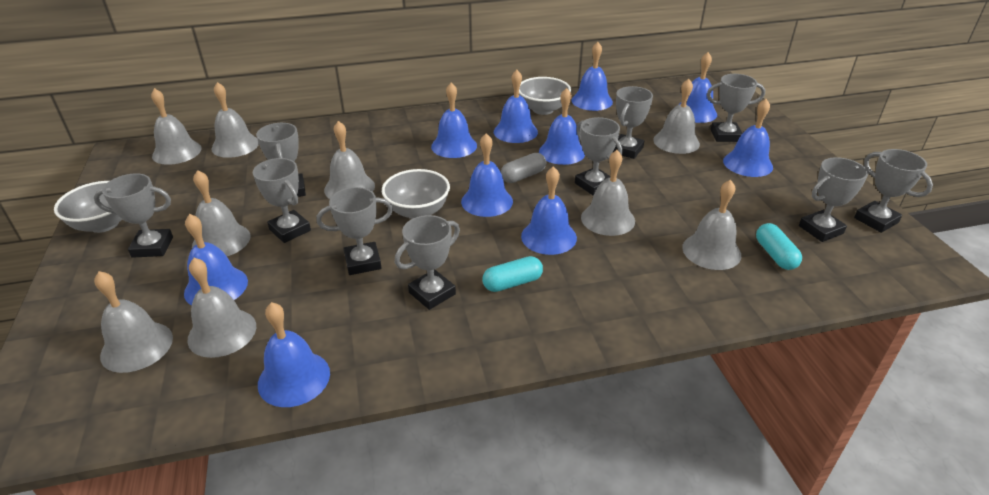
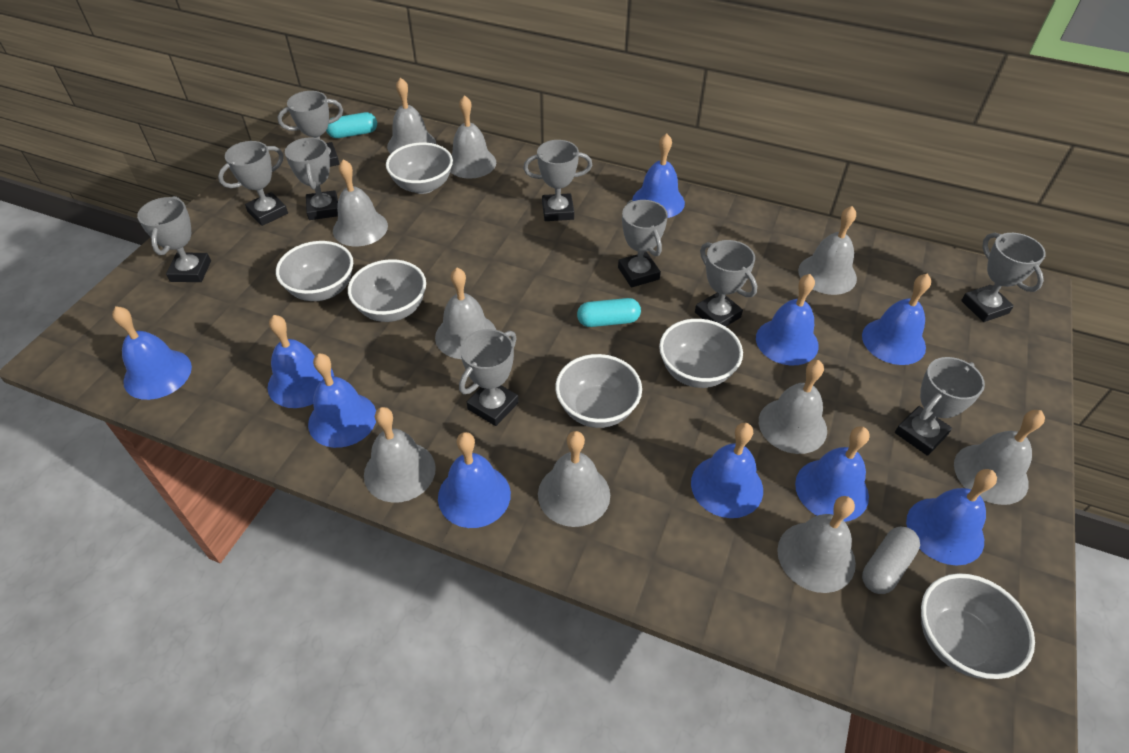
grey bell: 9 -> 10
grey bowl: 3 -> 6

